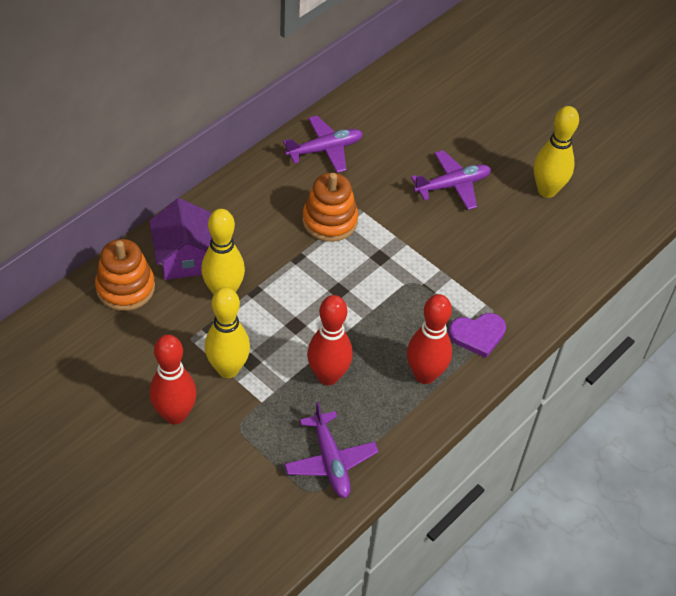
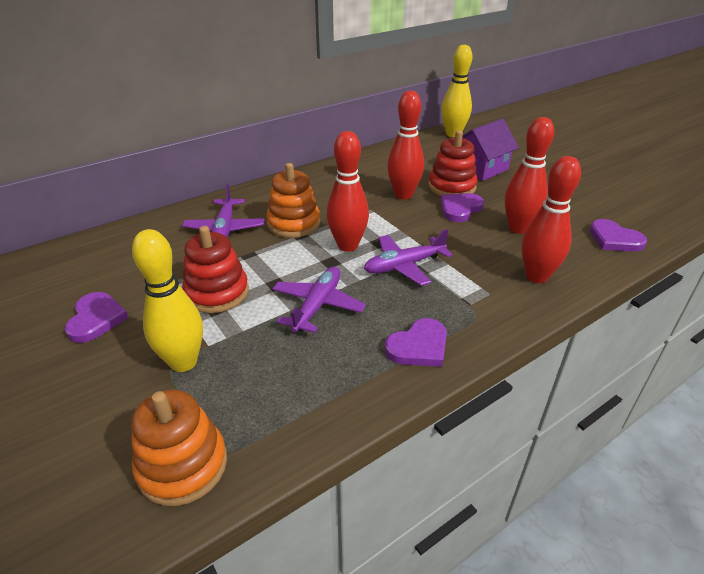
purple heart: 1 -> 4
red bowling pin: 3 -> 4
red stacking toy: 0 -> 2
yellow bowling pin: 3 -> 2

